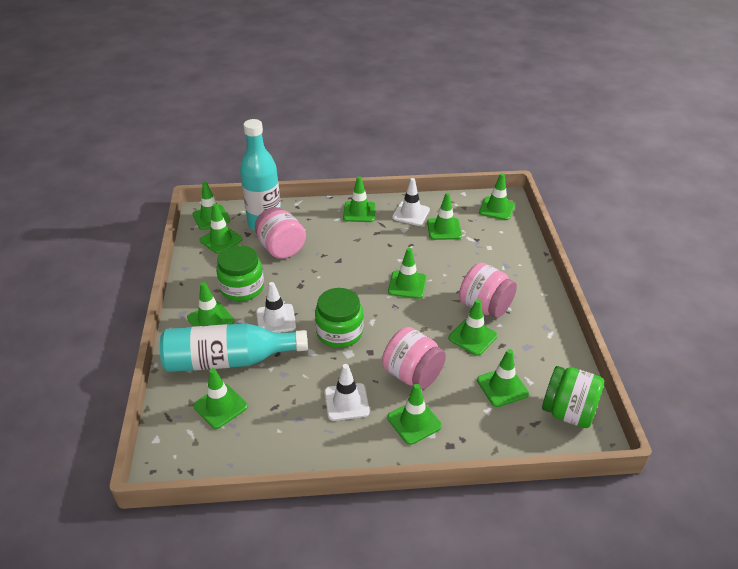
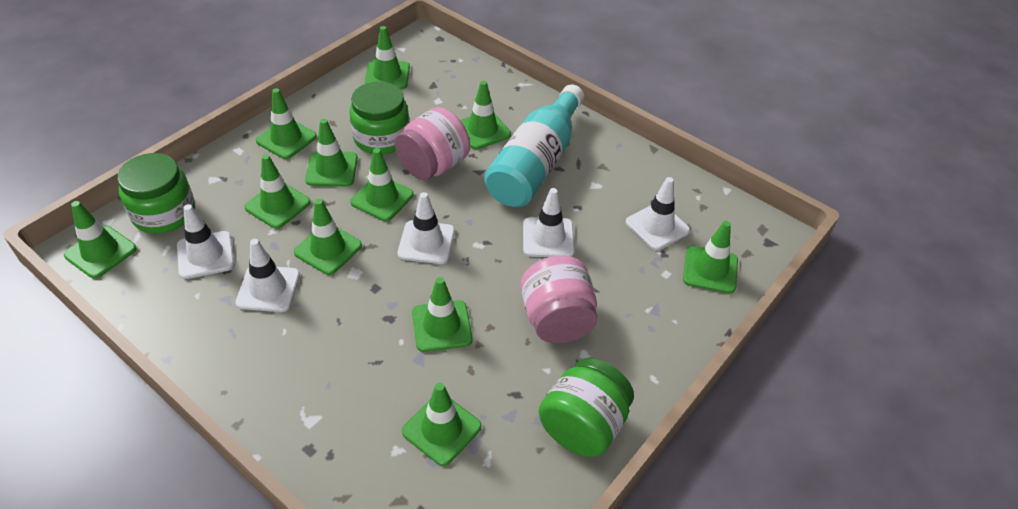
pink jar: 3 -> 2
turquoise bottle: 2 -> 1
white traffic cone: 3 -> 5

